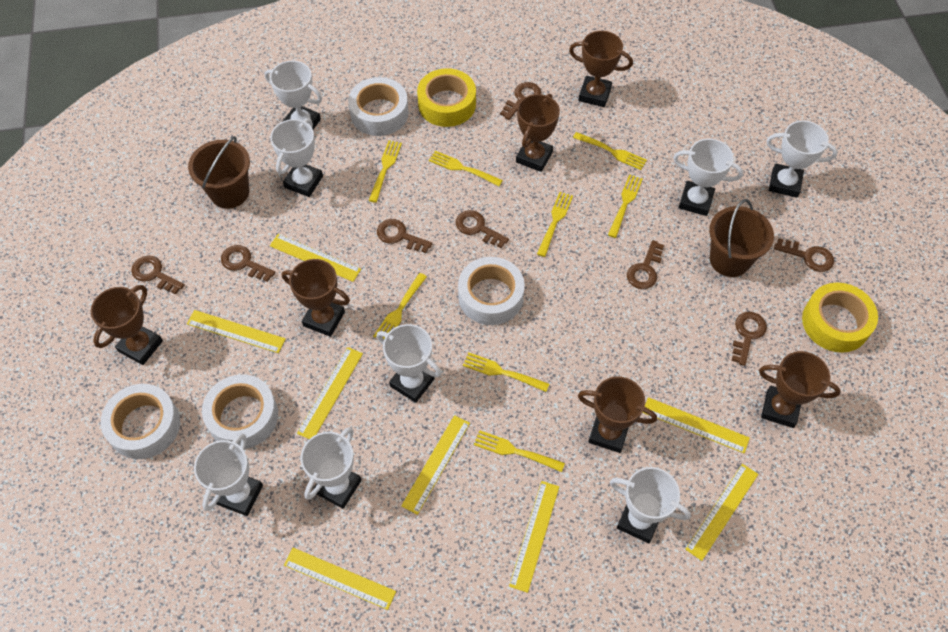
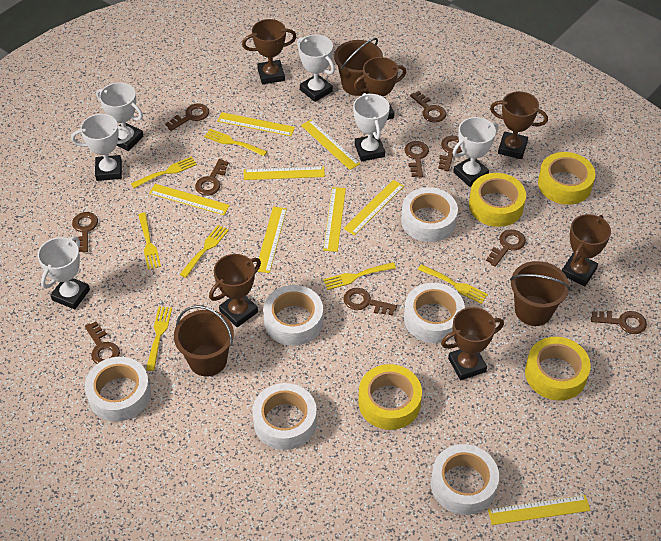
brown bucket: 2 -> 3
brown key: 8 -> 10
white tape: 4 -> 6
white trophy: 8 -> 6
yellow fork: 8 -> 7
yellow tape: 2 -> 4

